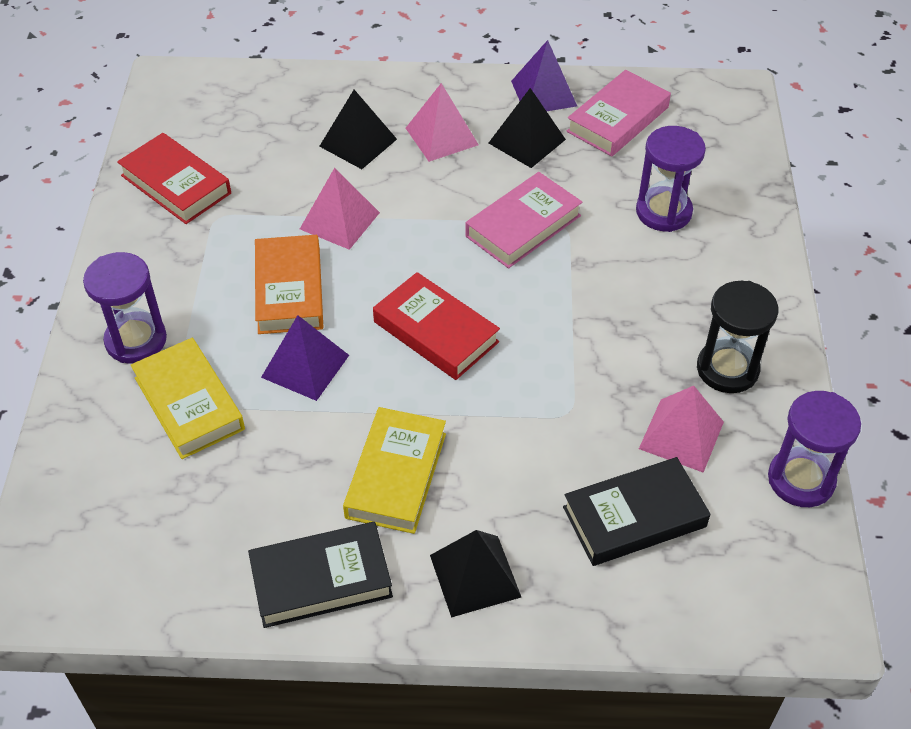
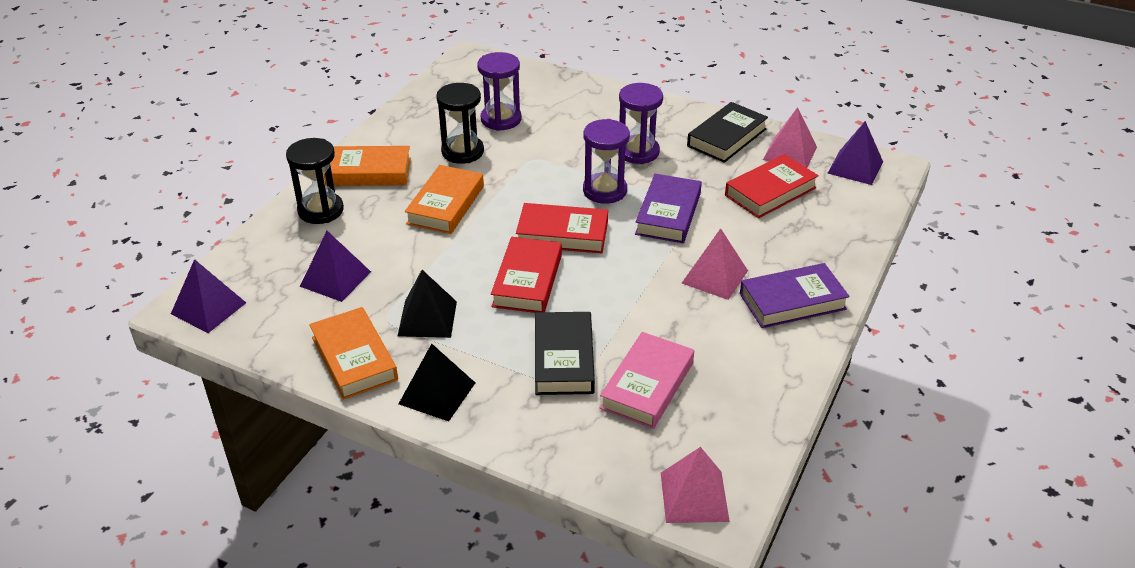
black hourglass: 1 -> 2
black pyramid: 3 -> 2
orange book: 1 -> 3
pink book: 2 -> 1
purple book: 0 -> 2
purple pyramid: 2 -> 3
red book: 2 -> 3
yellow book: 2 -> 0

